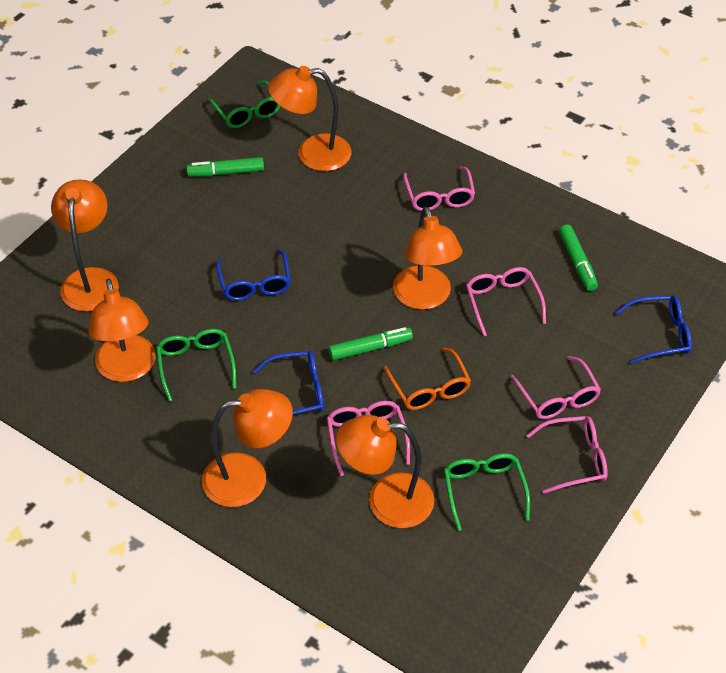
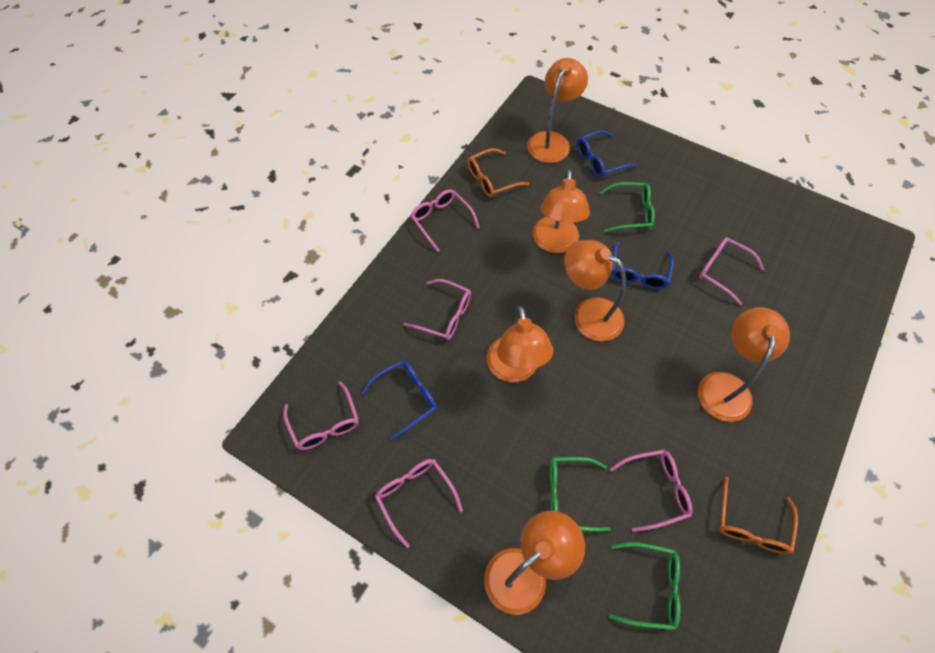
green marker: 3 -> 0
orange glasses: 1 -> 2
pink glasses: 5 -> 6

